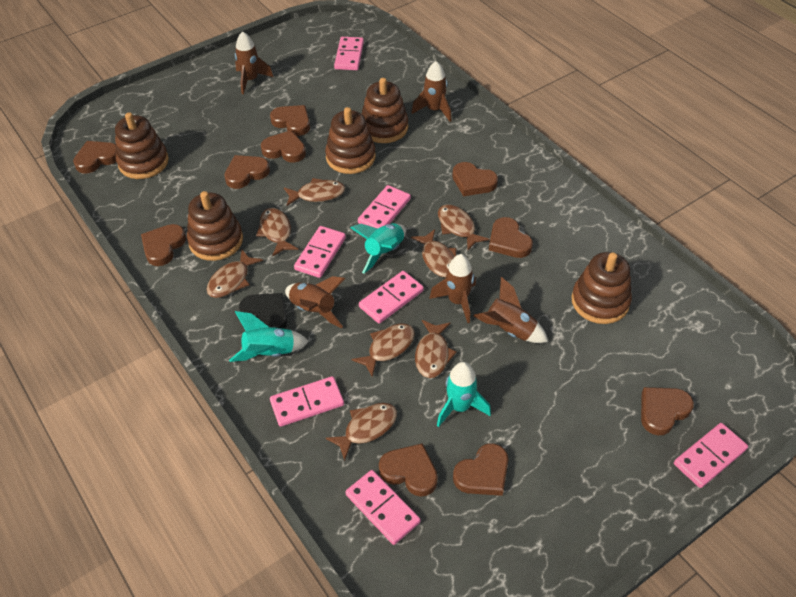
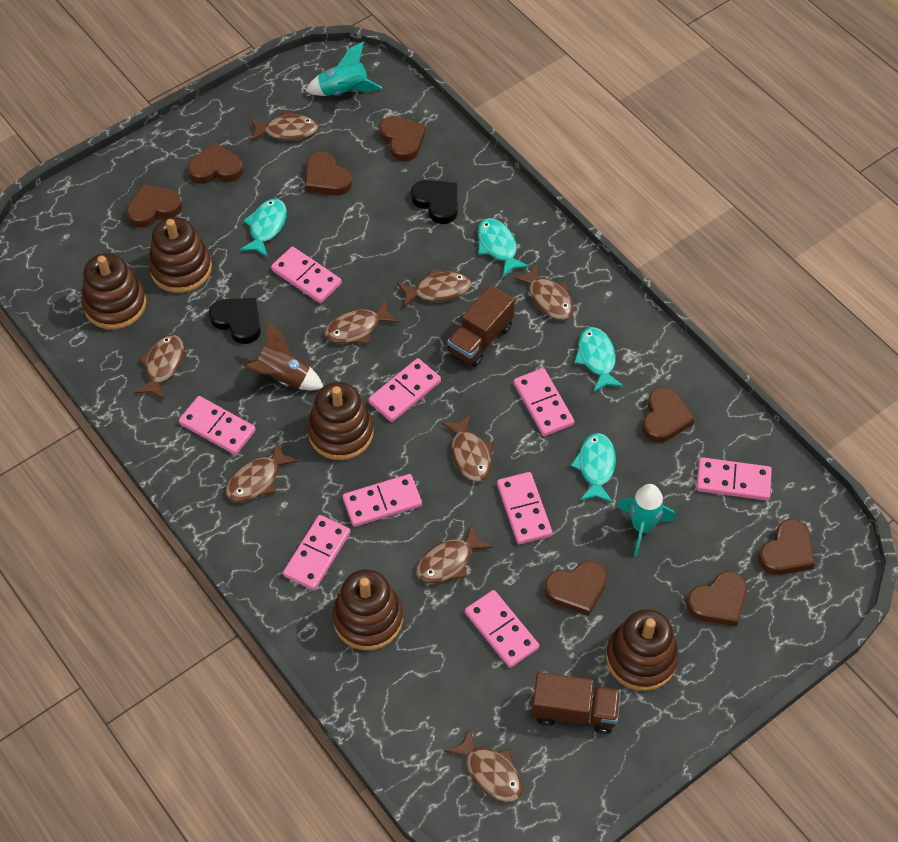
black heart: 1 -> 2
brown fish: 8 -> 9
brown heart: 10 -> 8
brown rocket: 5 -> 1
brown truck: 0 -> 2
pink domino: 7 -> 9
turquoise fish: 0 -> 4
turquoise rocket: 3 -> 2

